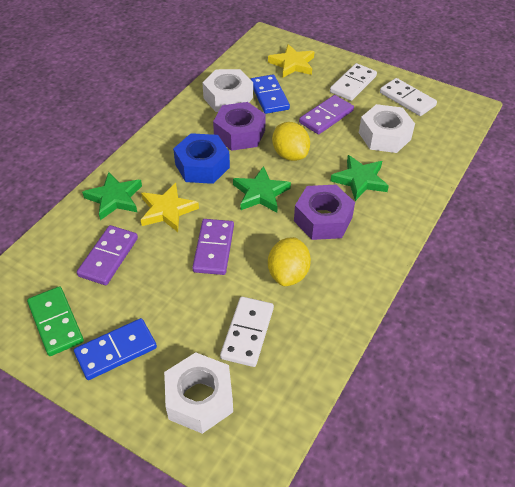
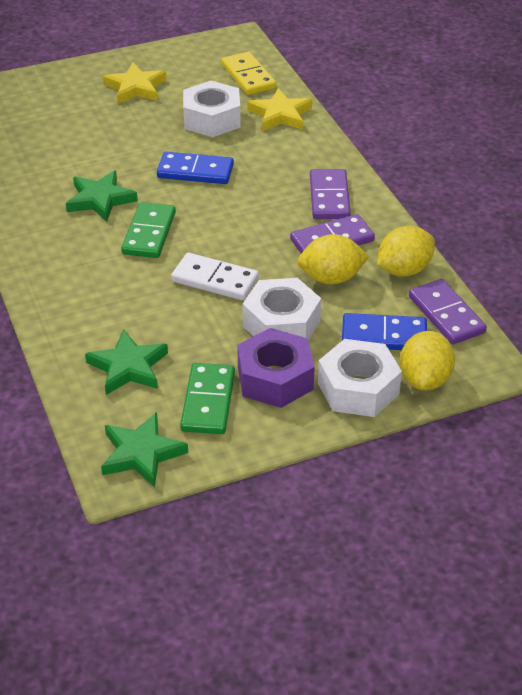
blue nut: 1 -> 0
green domino: 1 -> 2
purple nut: 2 -> 1
white domino: 3 -> 1
yellow domino: 0 -> 1
yellow lemon: 2 -> 3

